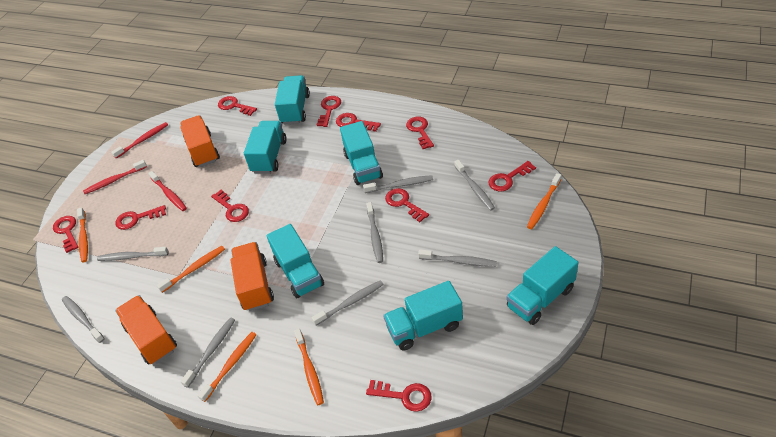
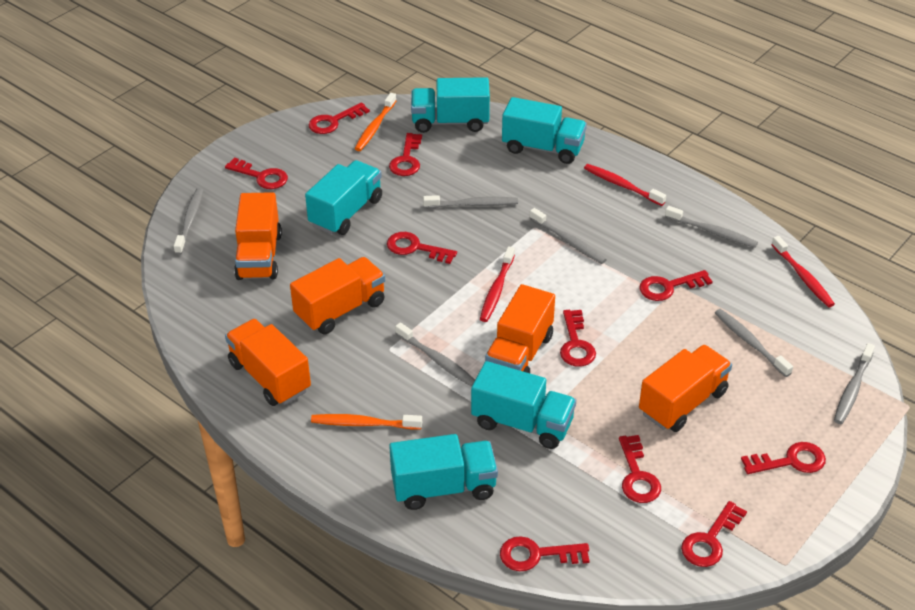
grey toothbrush: 8 -> 7
orange toothbrush: 5 -> 2
orange truck: 3 -> 5
turquoise truck: 6 -> 5

